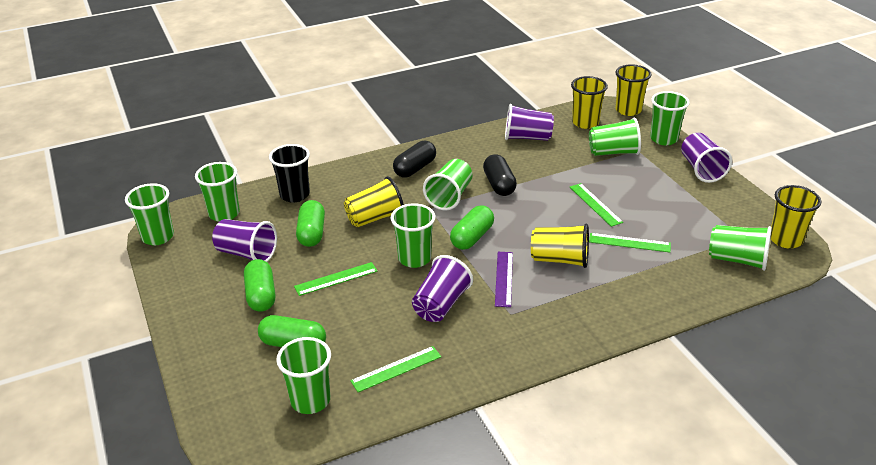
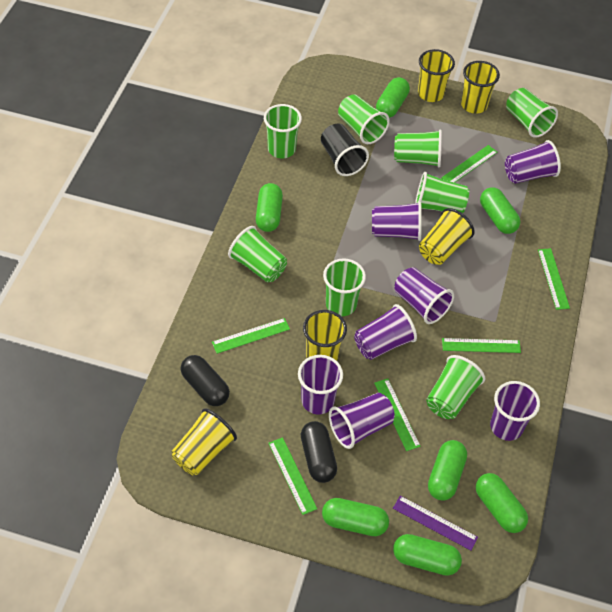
green capsule: 4 -> 7
green ruler: 4 -> 6
purple cup: 4 -> 7

